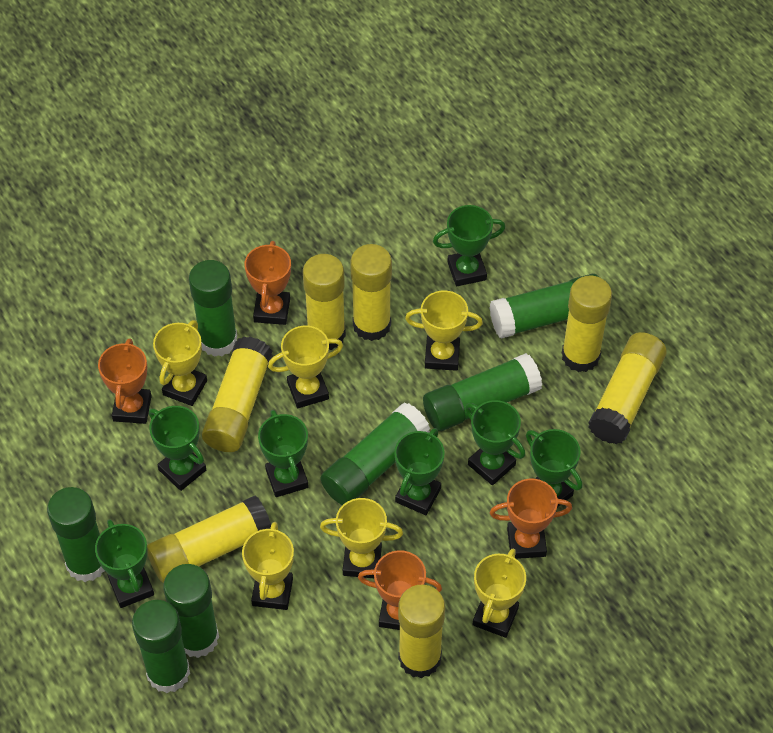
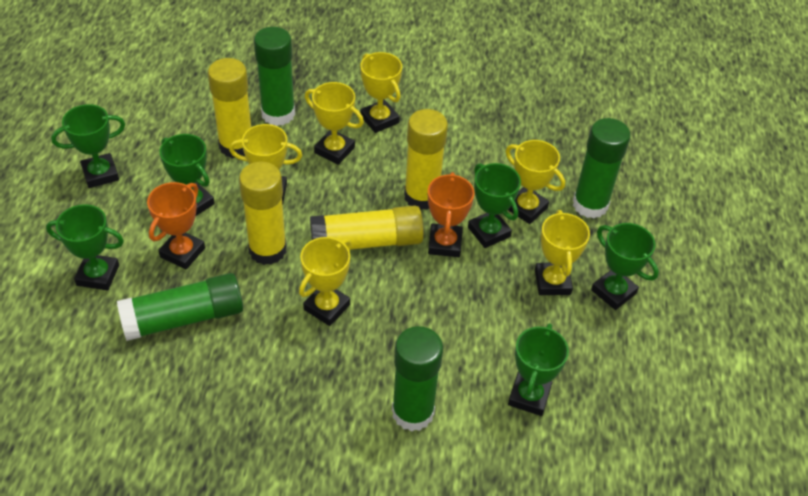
green glue stick: 7 -> 4
green trophy: 7 -> 6
orange trophy: 4 -> 2
yellow glue stick: 7 -> 4

